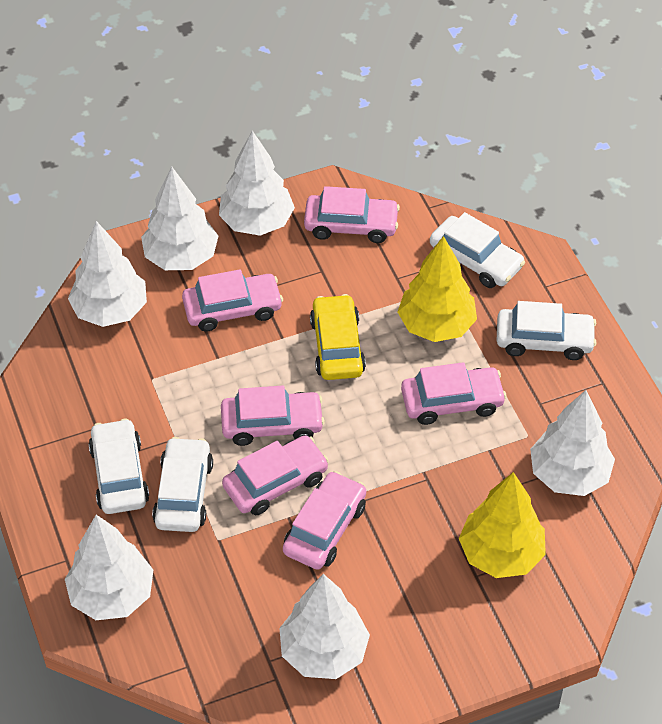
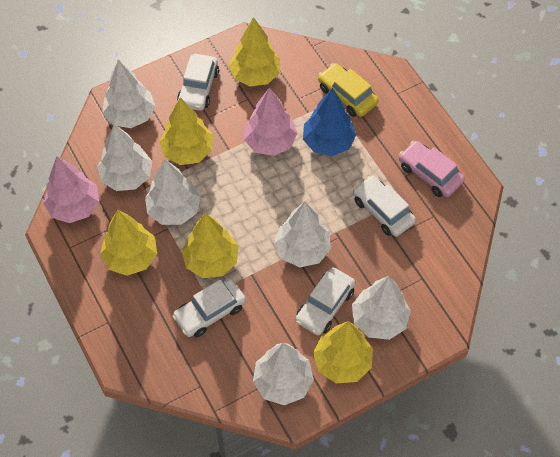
blue tree: 0 -> 1
pink car: 6 -> 1
pink tree: 0 -> 2
yellow tree: 2 -> 5

